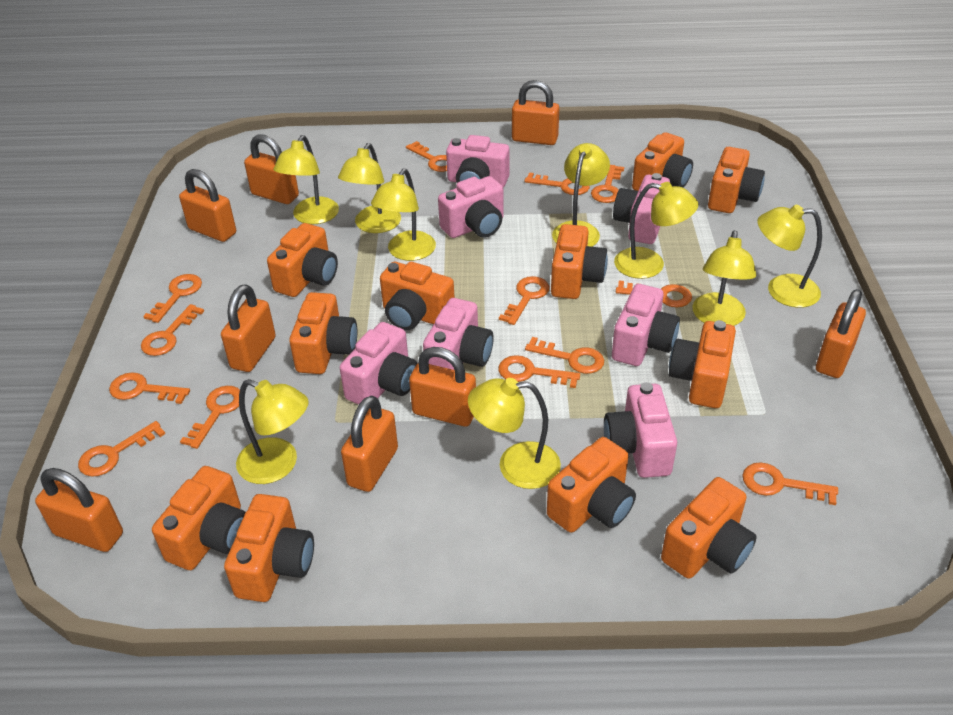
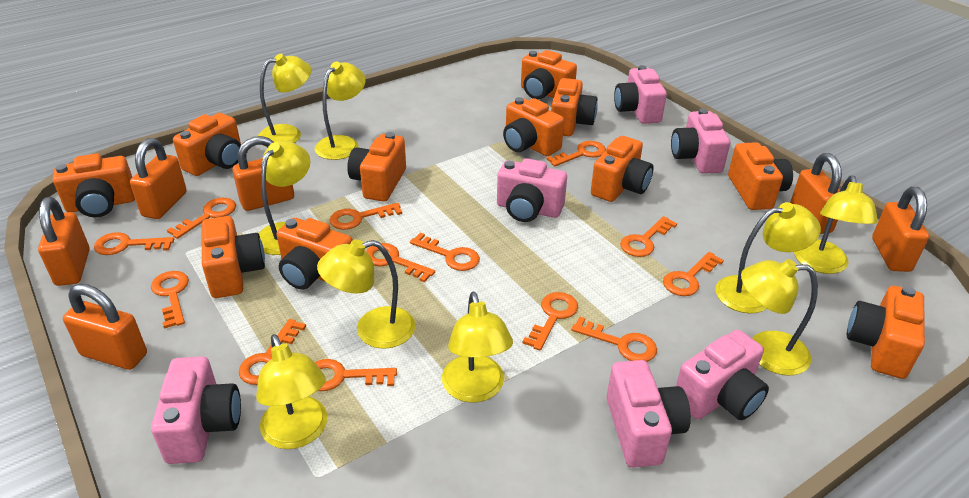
orange padlock: 8 -> 6
pink camera: 7 -> 6

